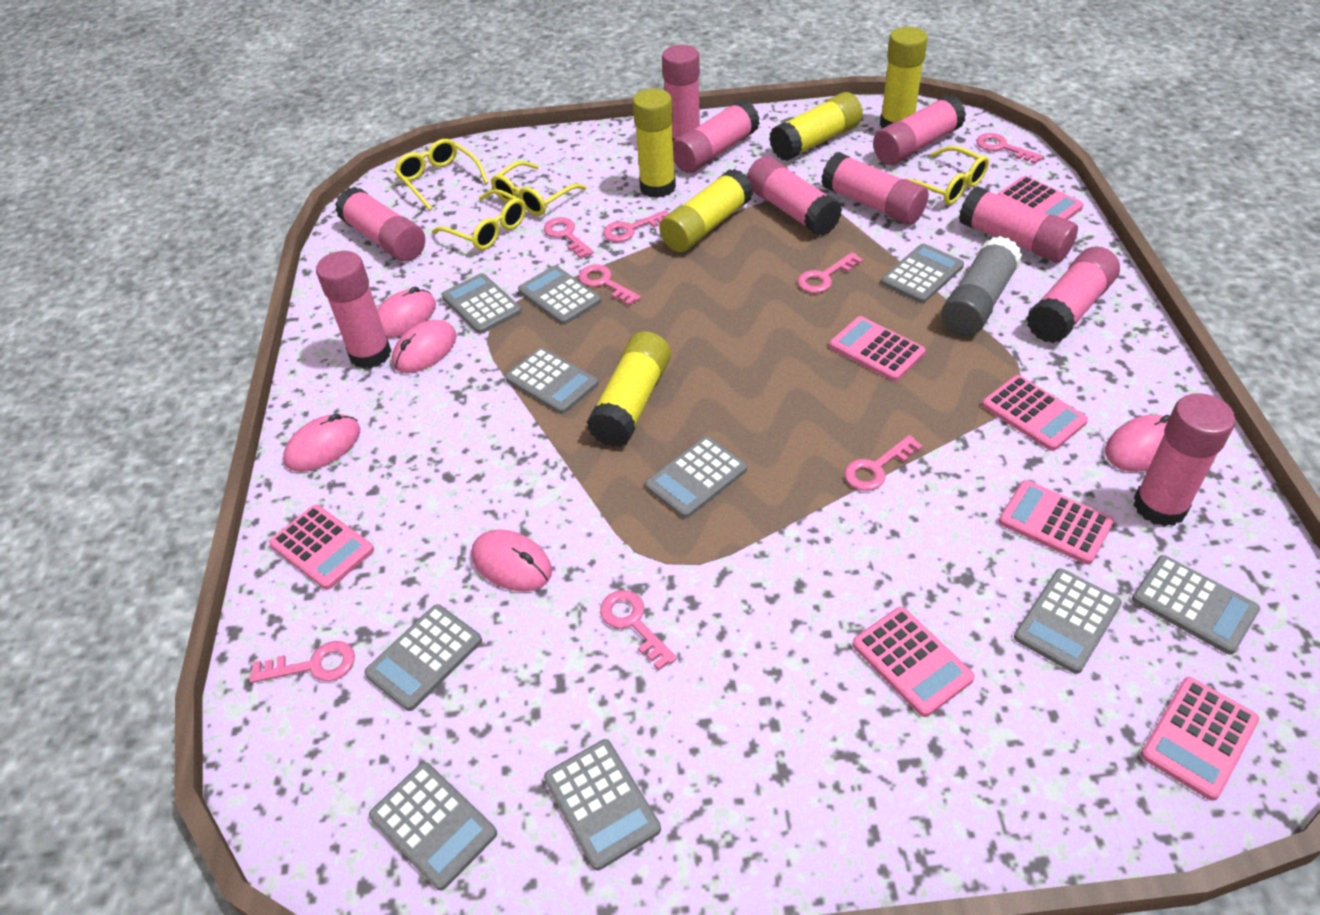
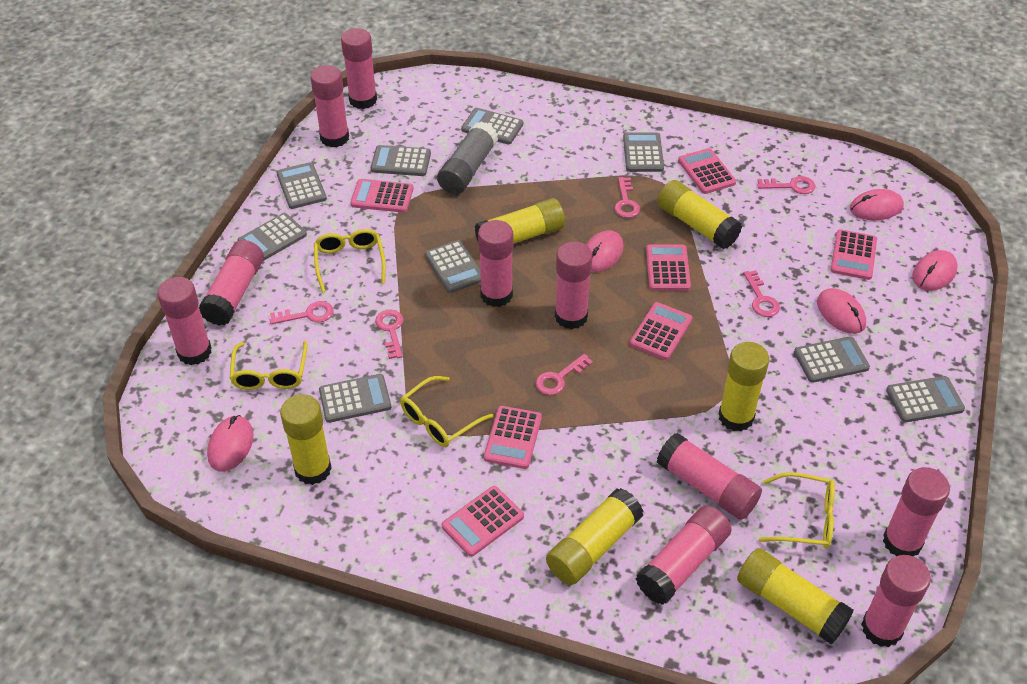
grey calculator: 10 -> 9
pink key: 8 -> 6
yellow glue stick: 5 -> 6

